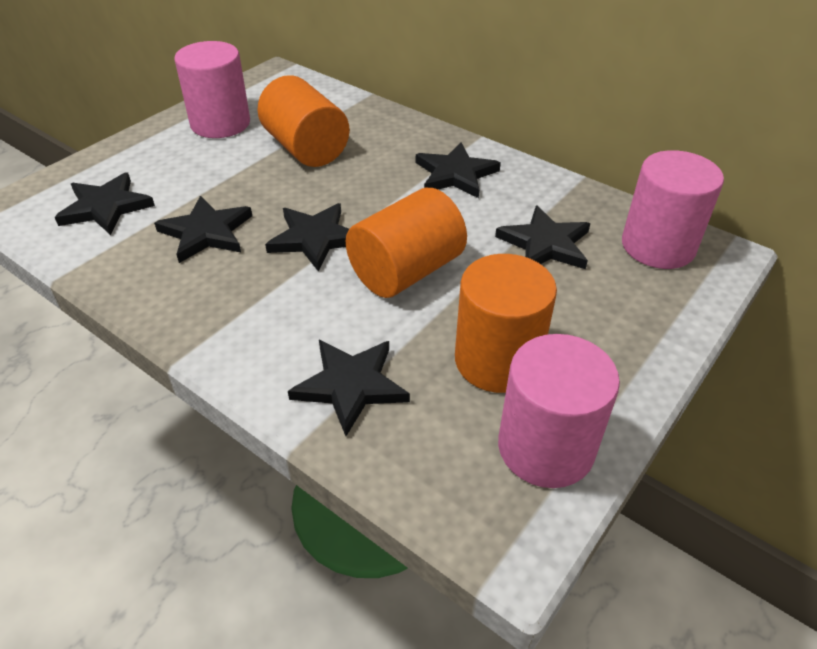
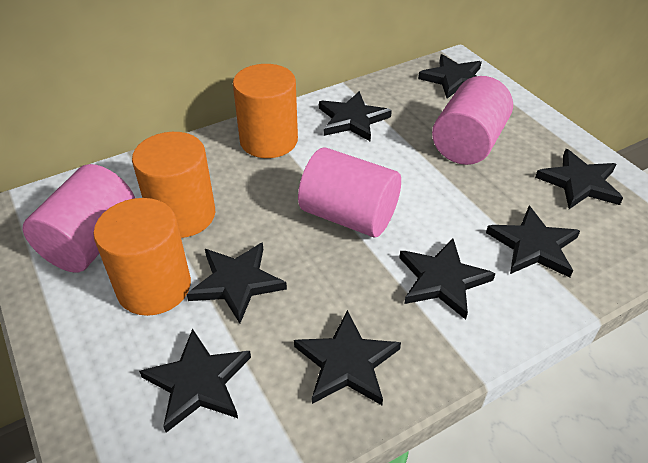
black star: 6 -> 8

